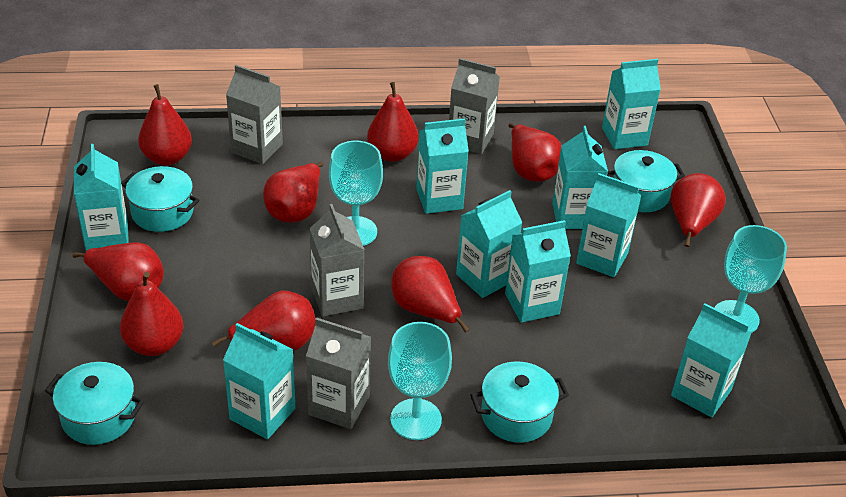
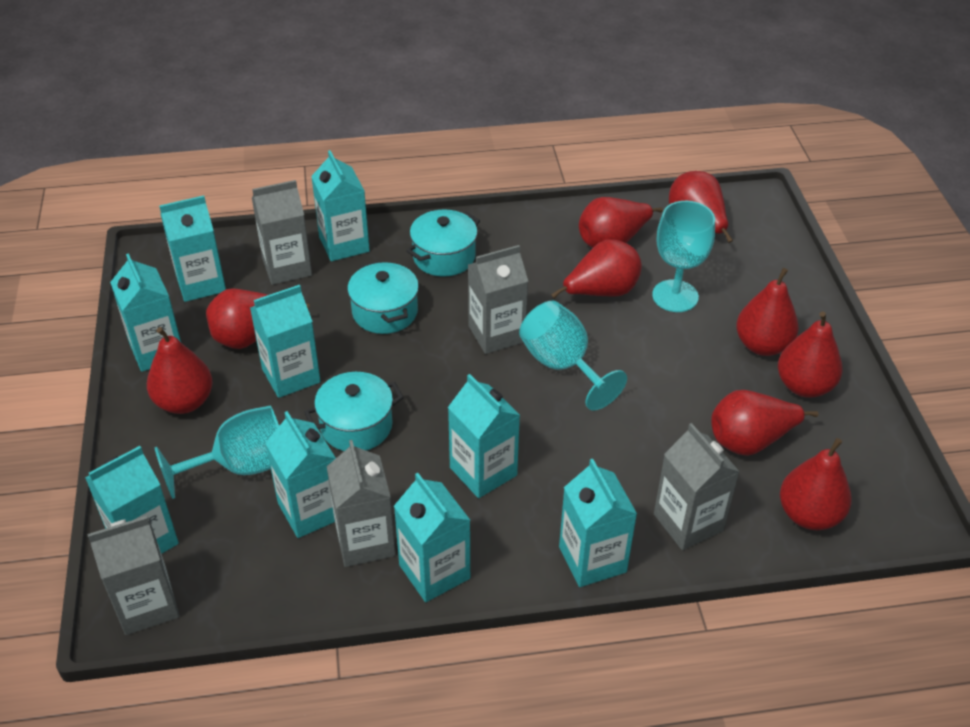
grey carton: 4 -> 5
turquoise pot: 4 -> 3

